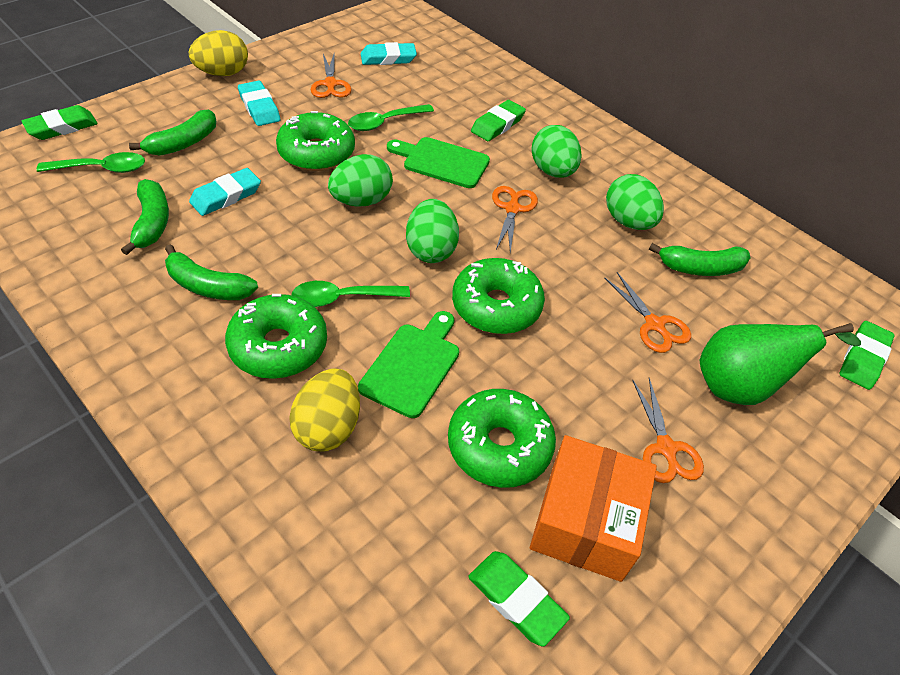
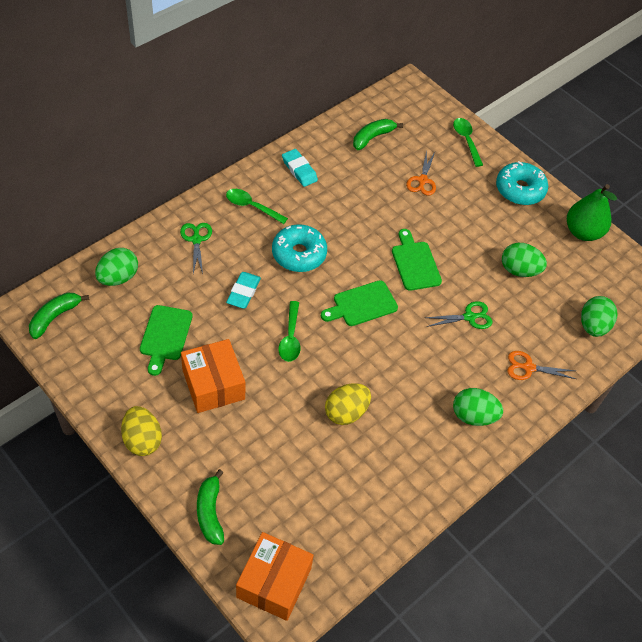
green banana: 4 -> 3
green cutting board: 2 -> 3
green donut: 4 -> 0
green eraser: 4 -> 0
green scissors: 0 -> 2
orange box: 1 -> 2
orange scissors: 4 -> 2
turquoise donut: 0 -> 2
turquoise eraser: 3 -> 2

